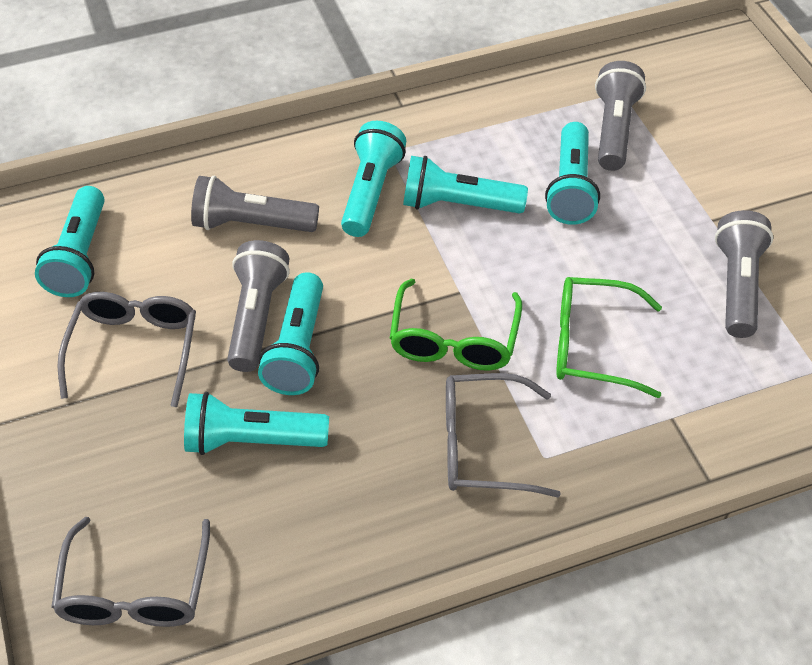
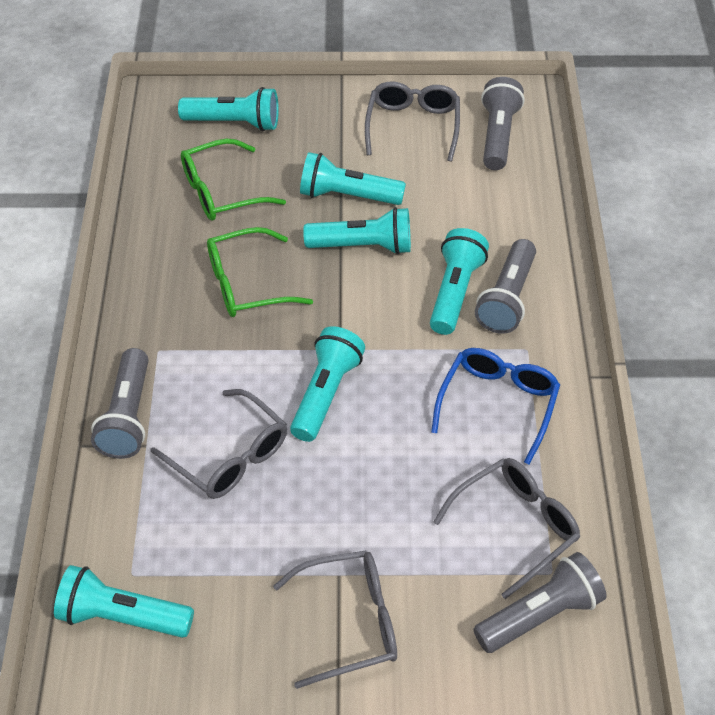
blue glasses: 0 -> 1
grey glasses: 3 -> 4

